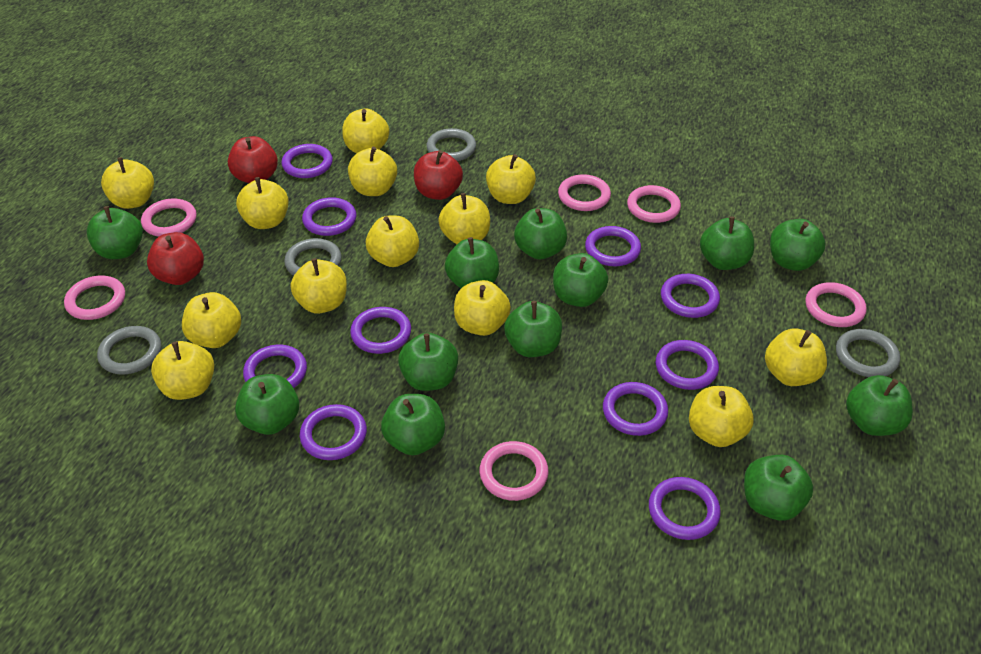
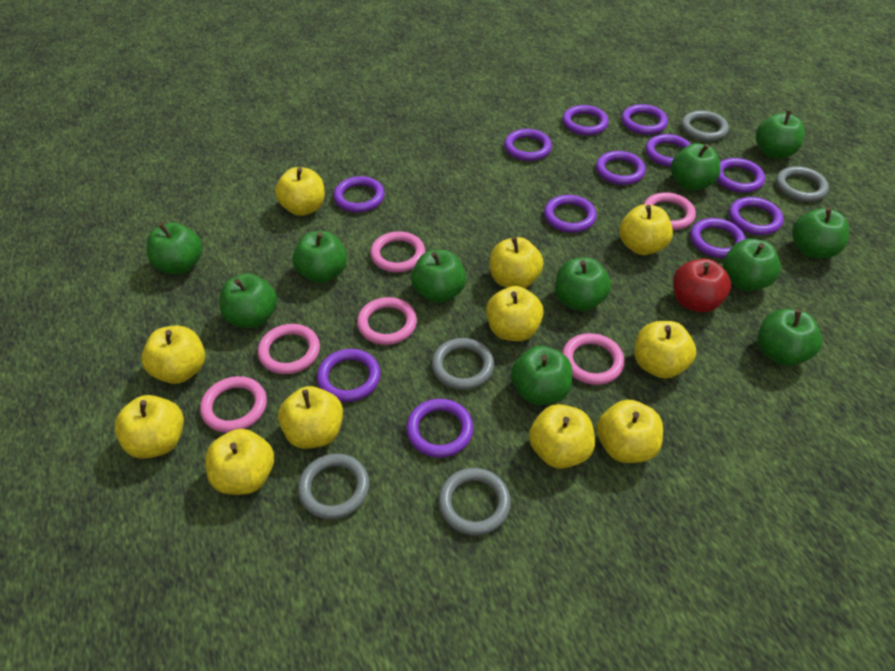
green apple: 12 -> 11
grey ring: 4 -> 5
purple ring: 10 -> 12
red apple: 3 -> 1
yellow apple: 13 -> 11

